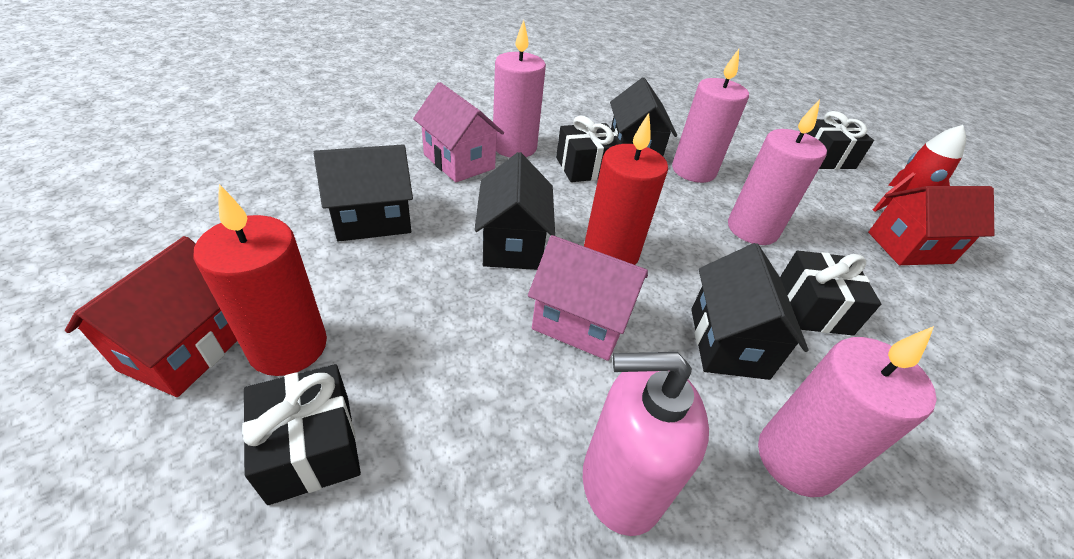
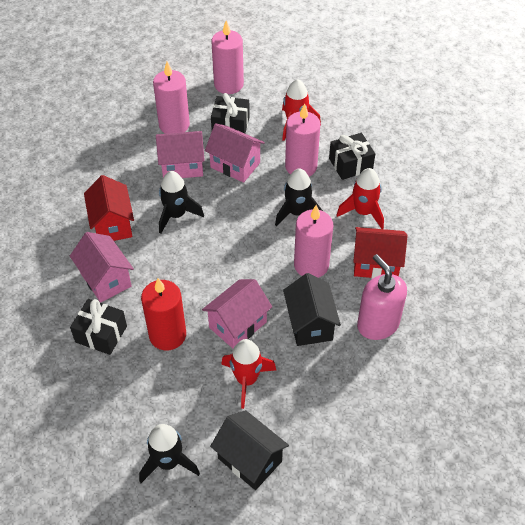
black gift: 4 -> 3
black house: 4 -> 2
black rocket: 0 -> 3
pink house: 2 -> 4
red candle: 2 -> 1
red rocket: 1 -> 3

